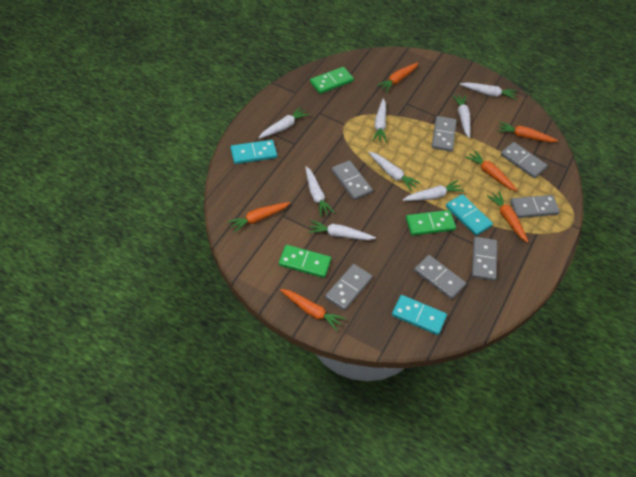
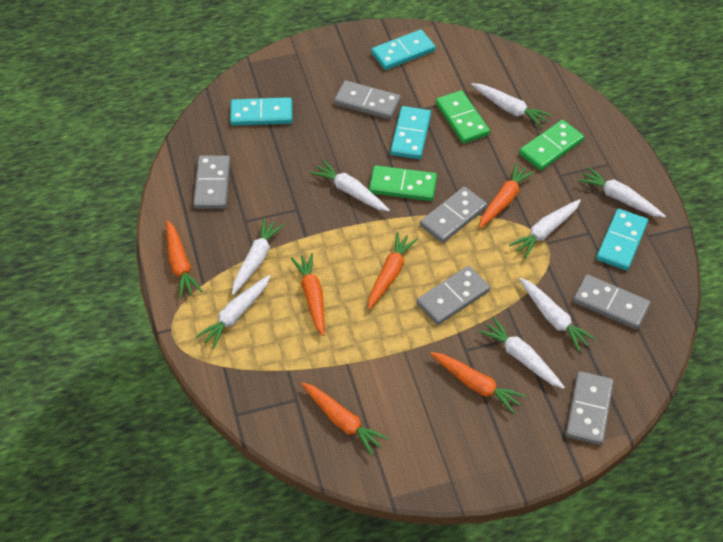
grey domino: 7 -> 6
turquoise domino: 3 -> 4

